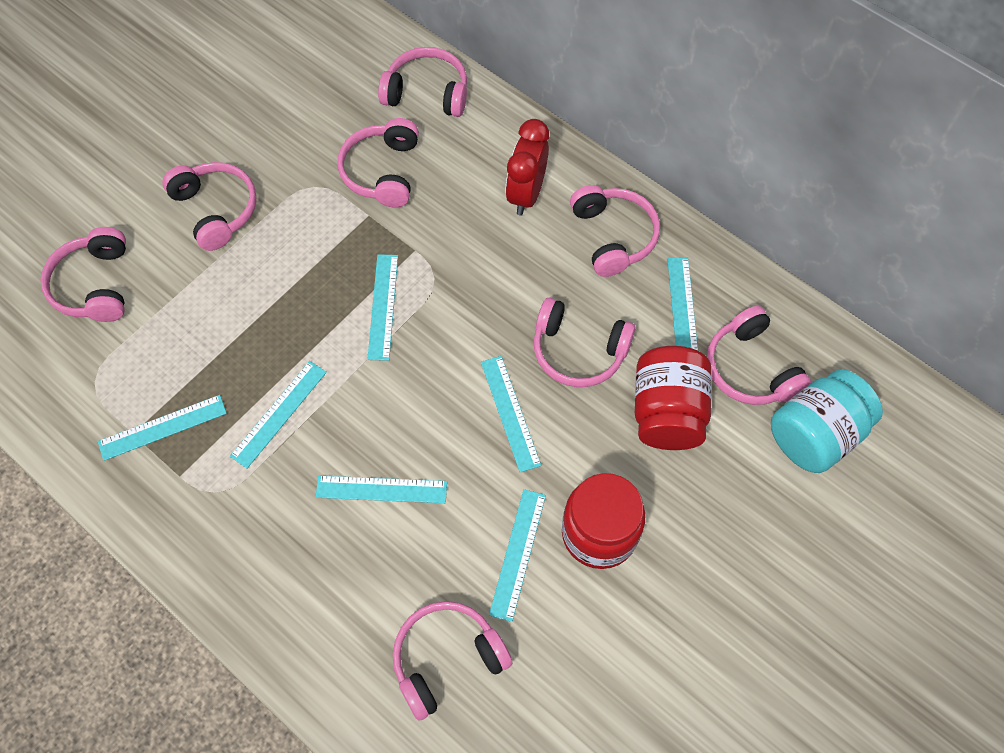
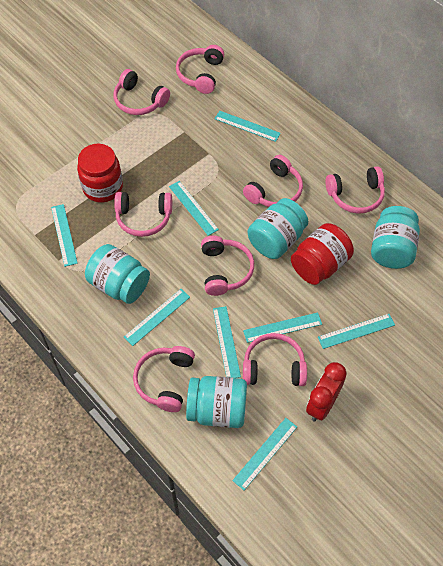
turquoise jar: 1 -> 4
turquoise ruler: 7 -> 8

